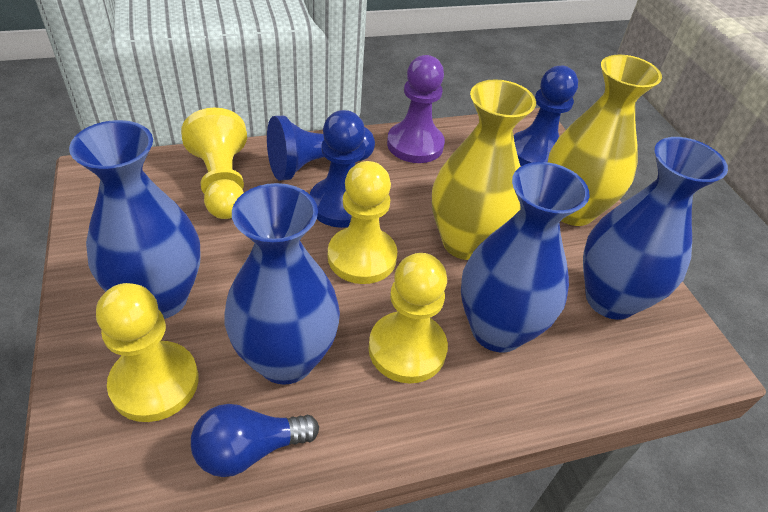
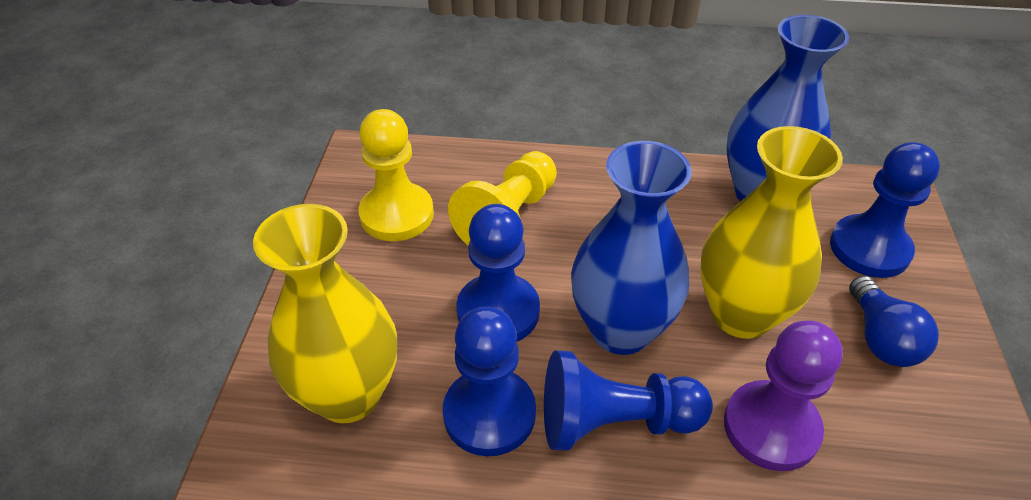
blue pawn: 3 -> 4
blue vase: 4 -> 2
yellow pawn: 4 -> 2

